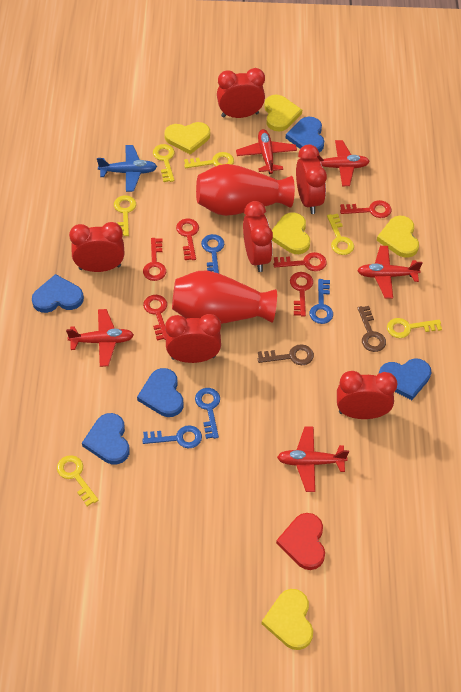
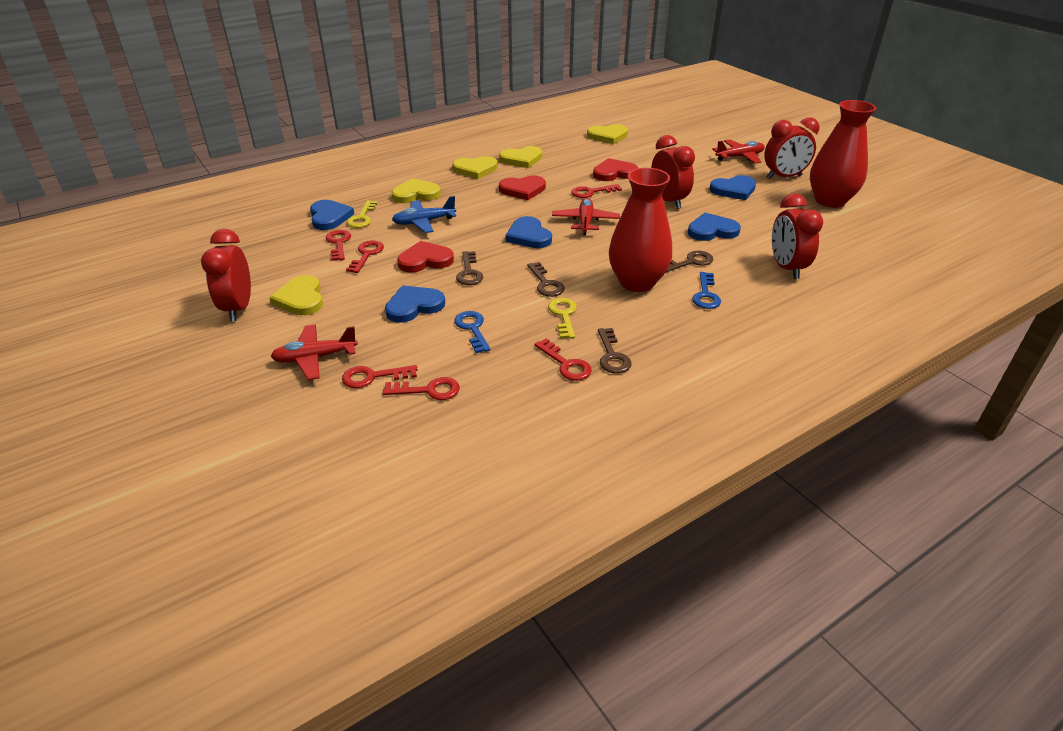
blue key: 4 -> 2
brown key: 2 -> 4
red clock: 6 -> 4
red heart: 1 -> 3
red plane: 5 -> 3
yellow key: 6 -> 2

